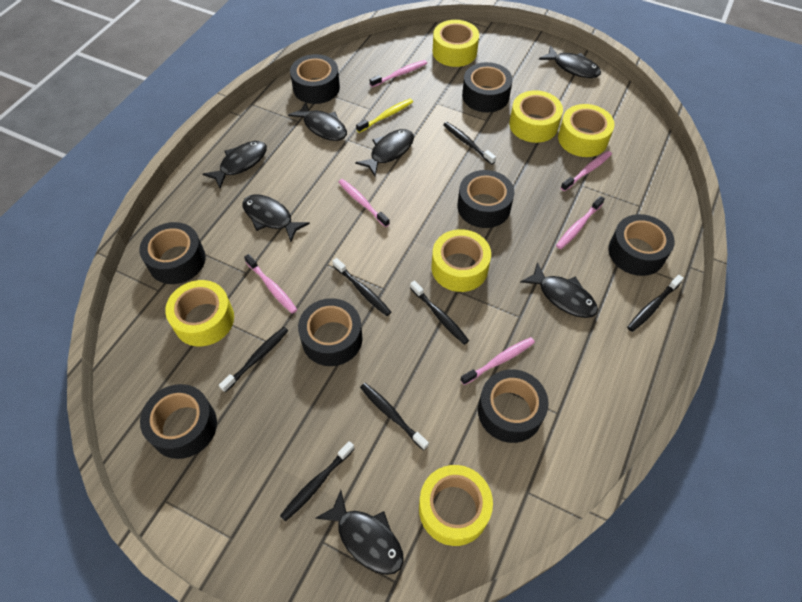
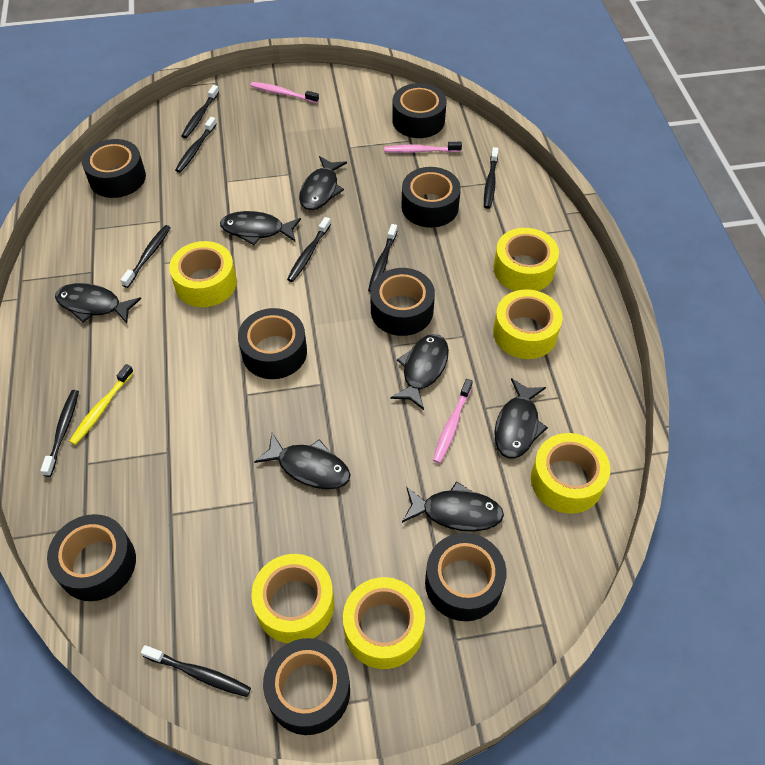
black toothbrush: 7 -> 8
pink toothbrush: 6 -> 3

